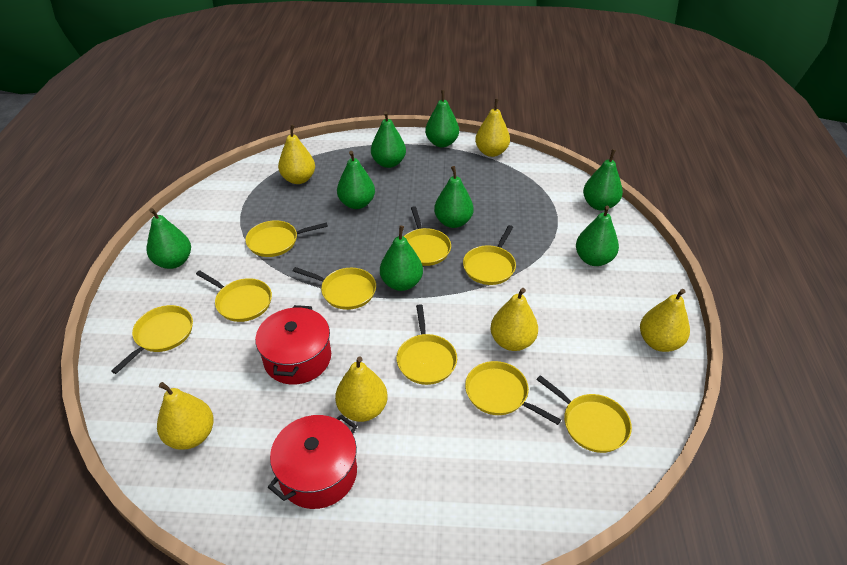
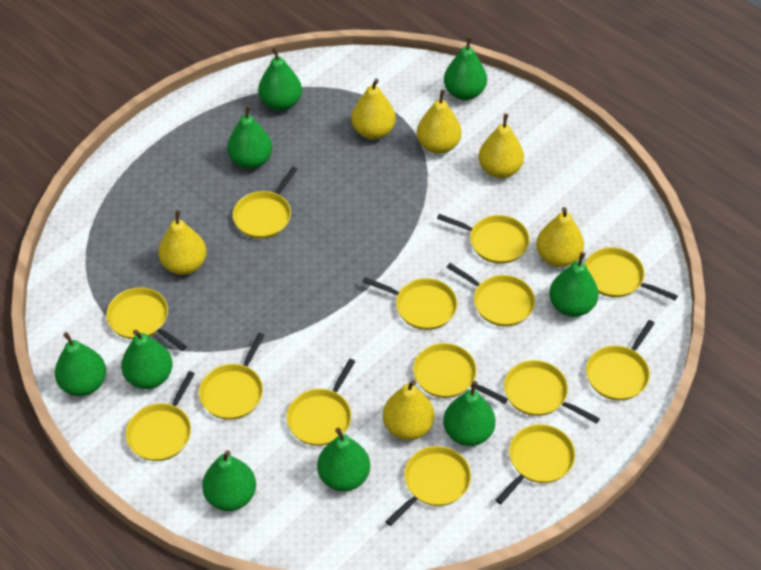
green pear: 8 -> 9
red pot: 2 -> 0
yellow pan: 9 -> 14

